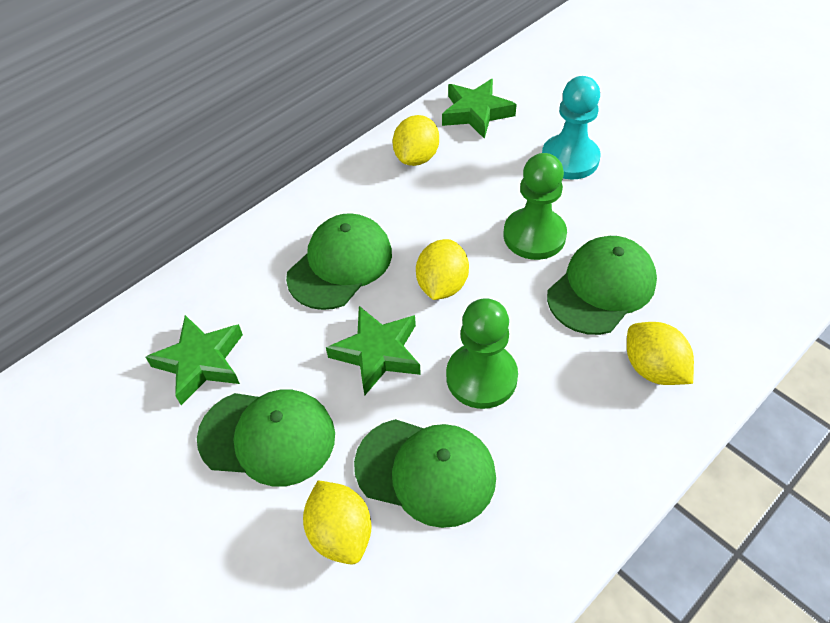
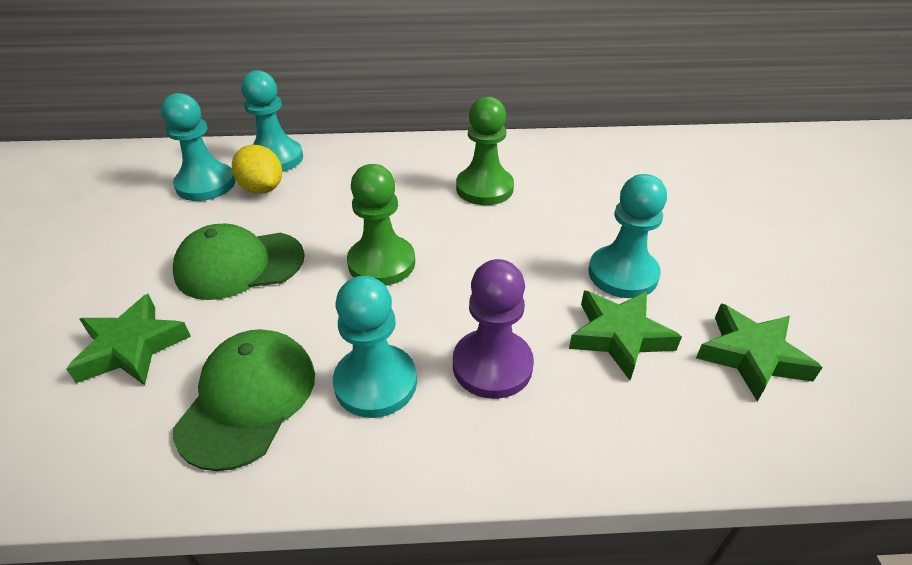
green cap: 4 -> 2
purple pawn: 0 -> 1
turquoise pawn: 1 -> 4
yellow lemon: 4 -> 1

